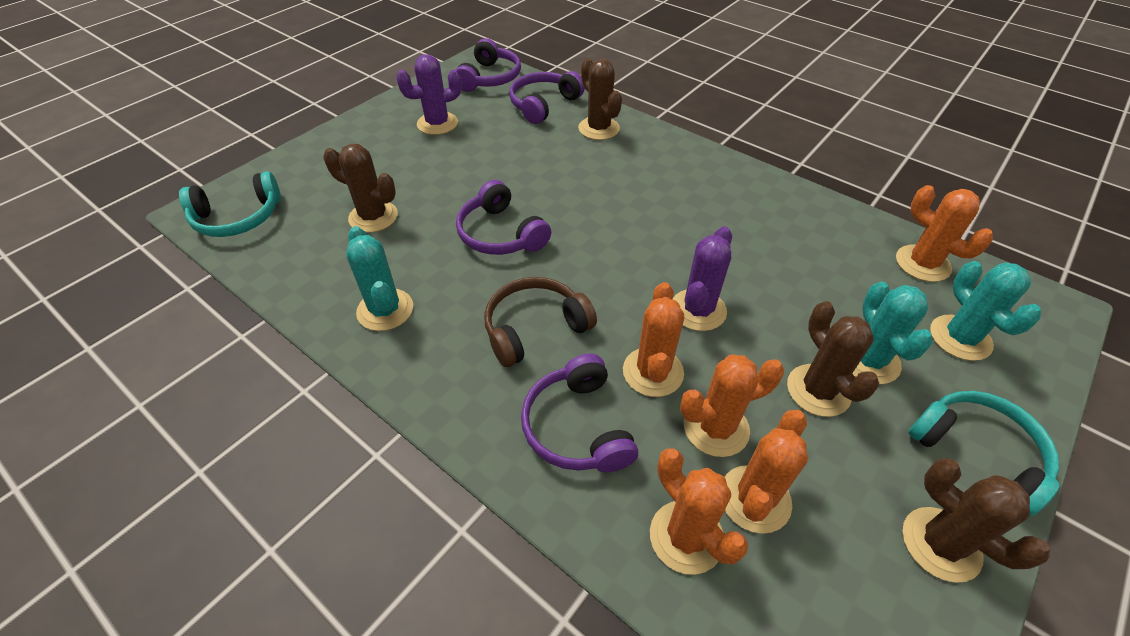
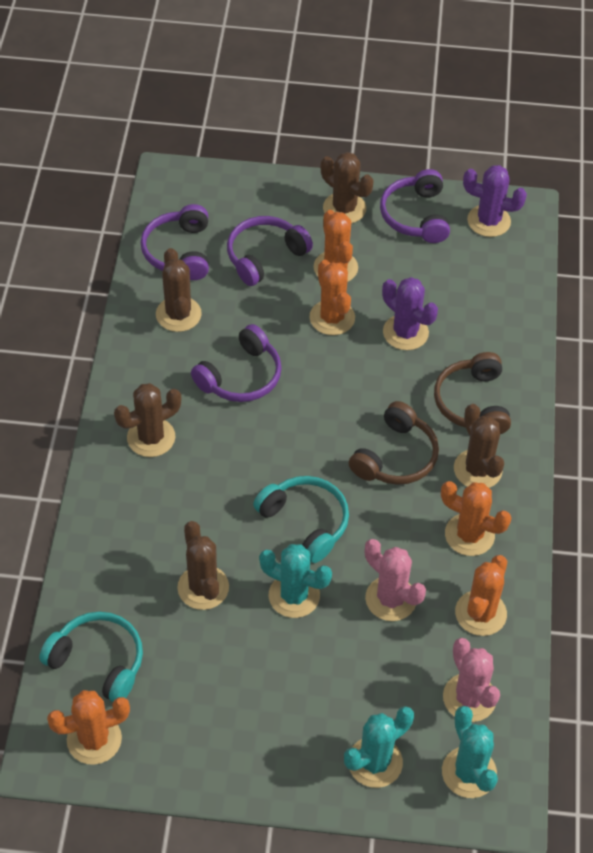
brown cactus: 4 -> 5
brown headphones: 1 -> 2
pink cactus: 0 -> 2

